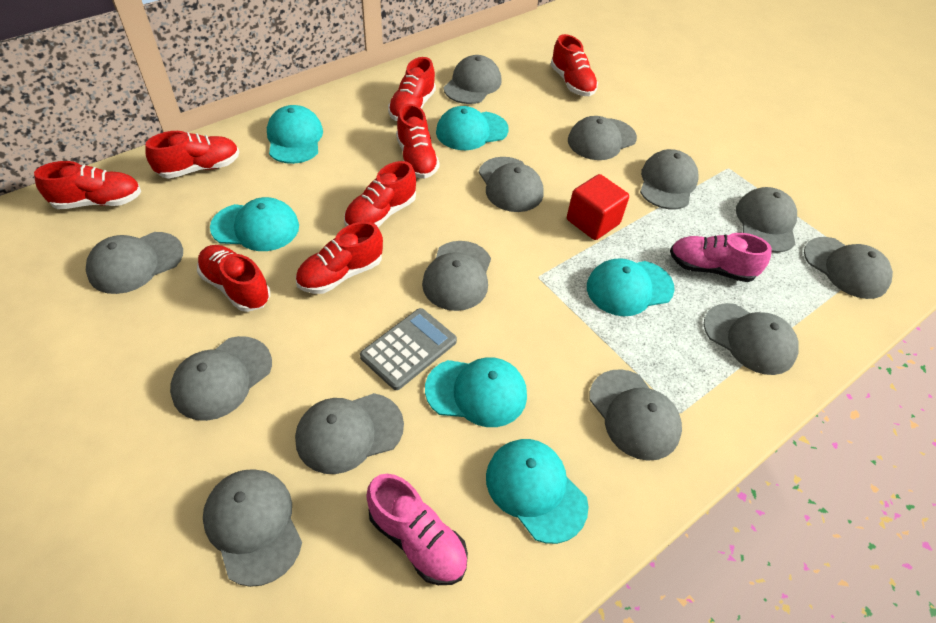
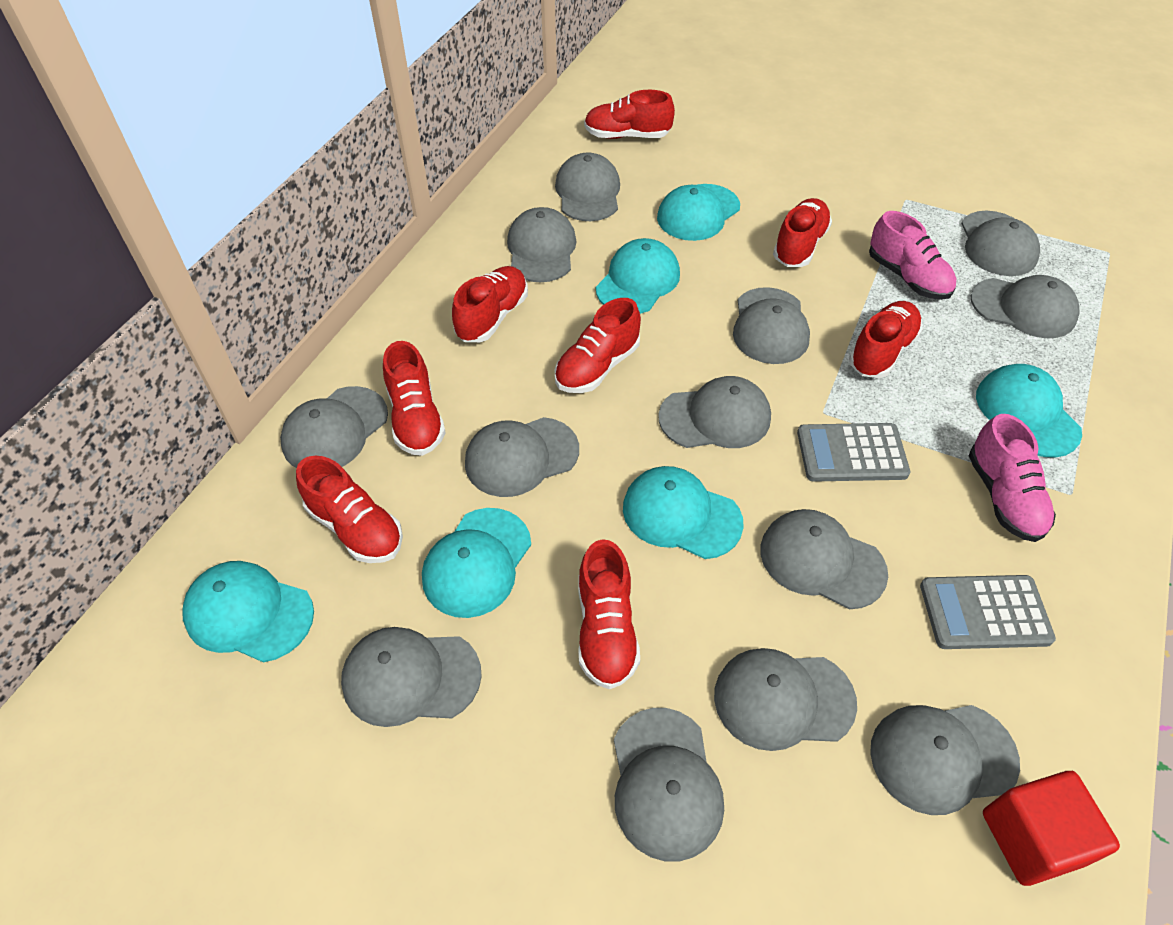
grey calculator: 1 -> 2

